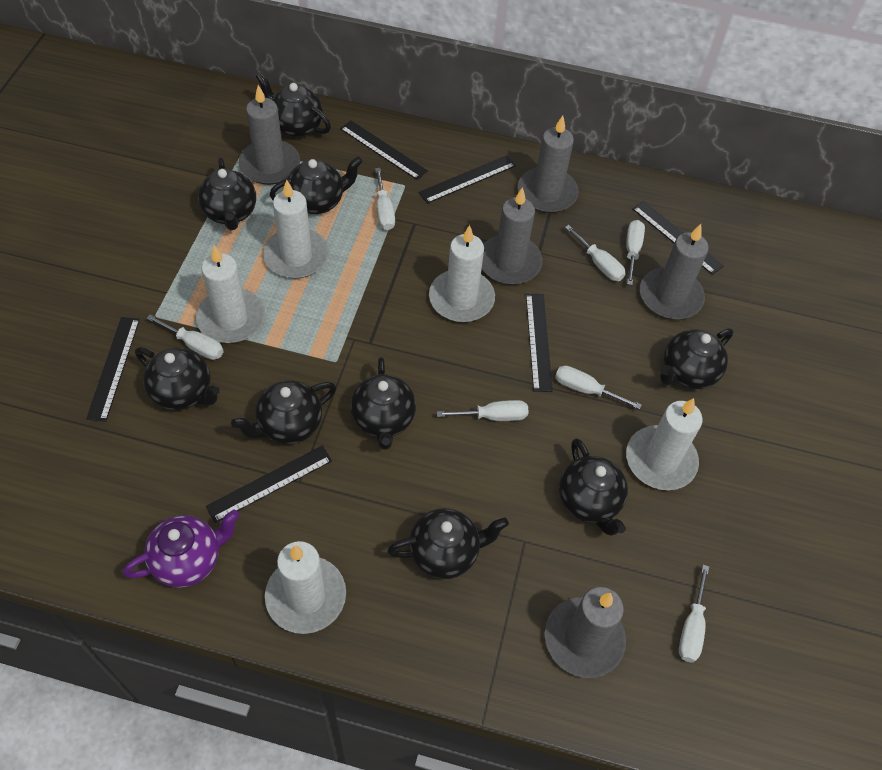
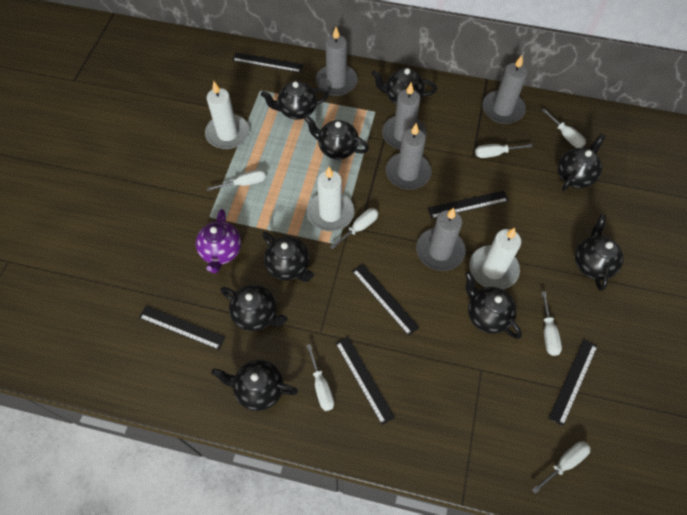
white candle: 5 -> 3

